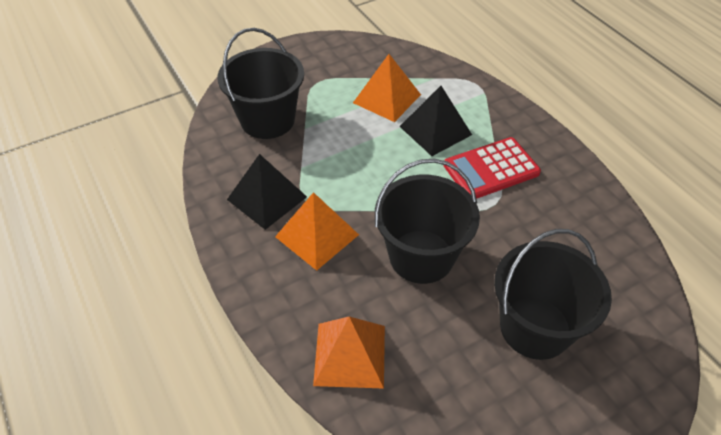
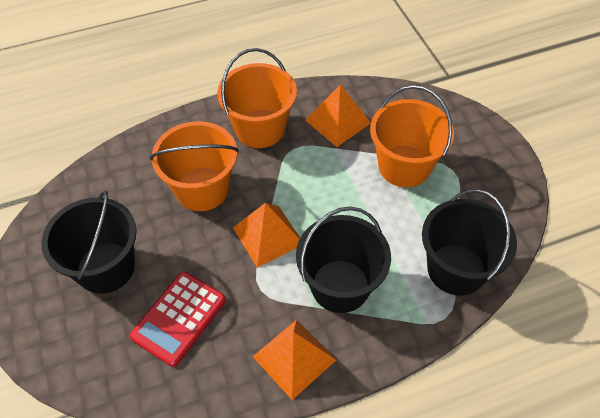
black pyramid: 2 -> 0
orange bucket: 0 -> 3

